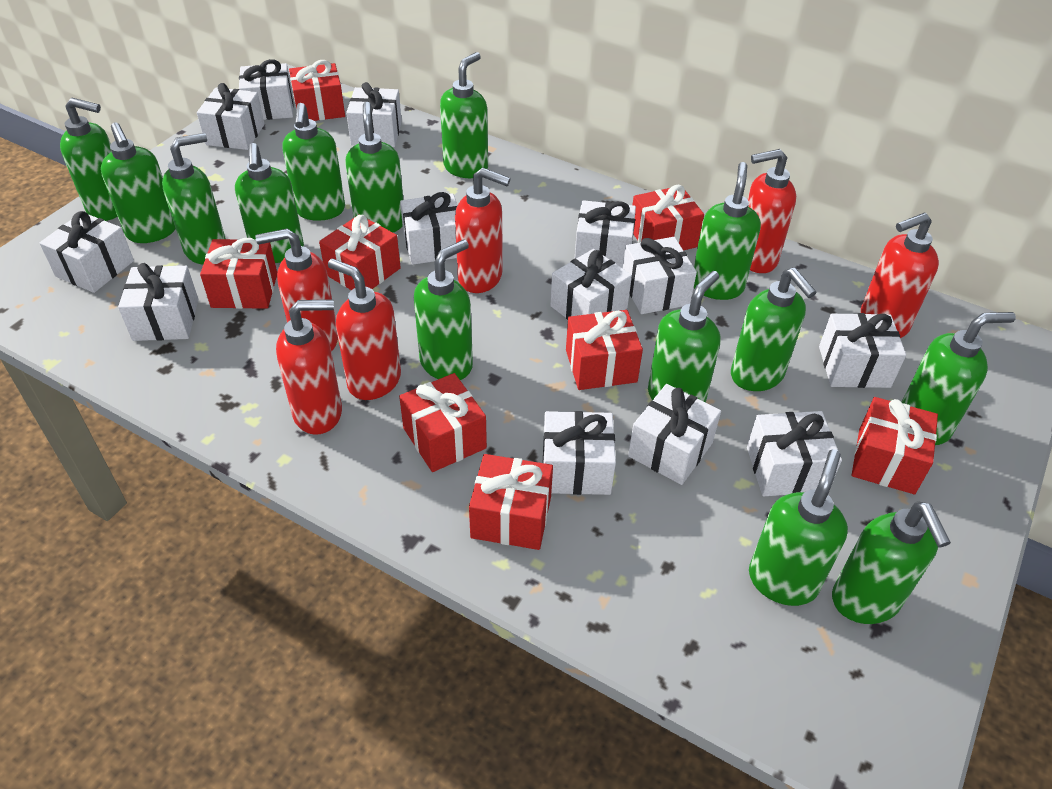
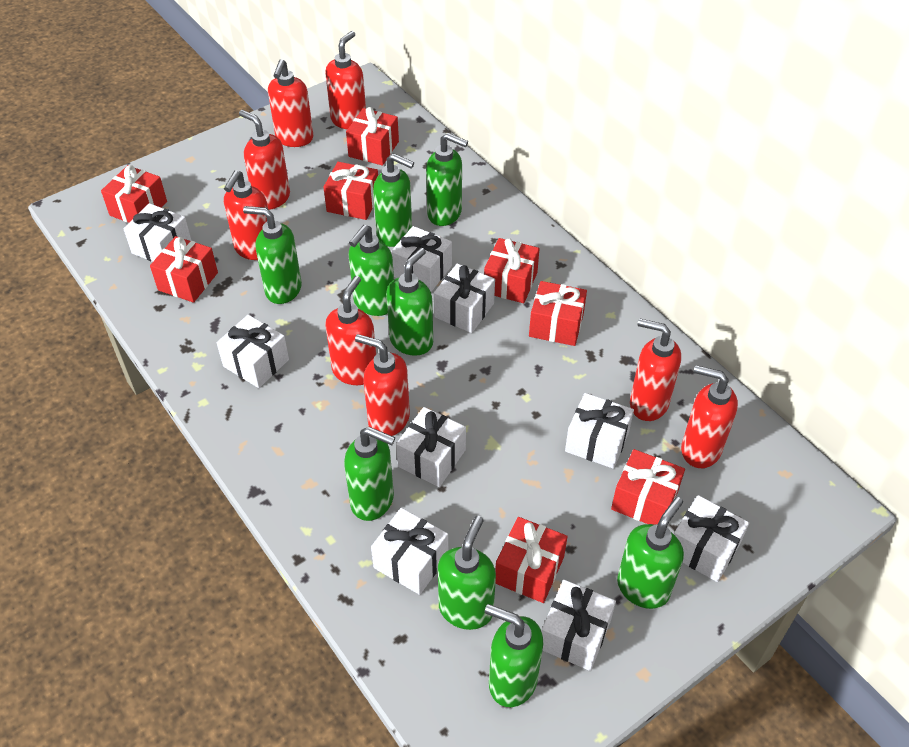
green soap dispenser: 14 -> 9
red soap dispenser: 6 -> 8
white gift: 13 -> 9

